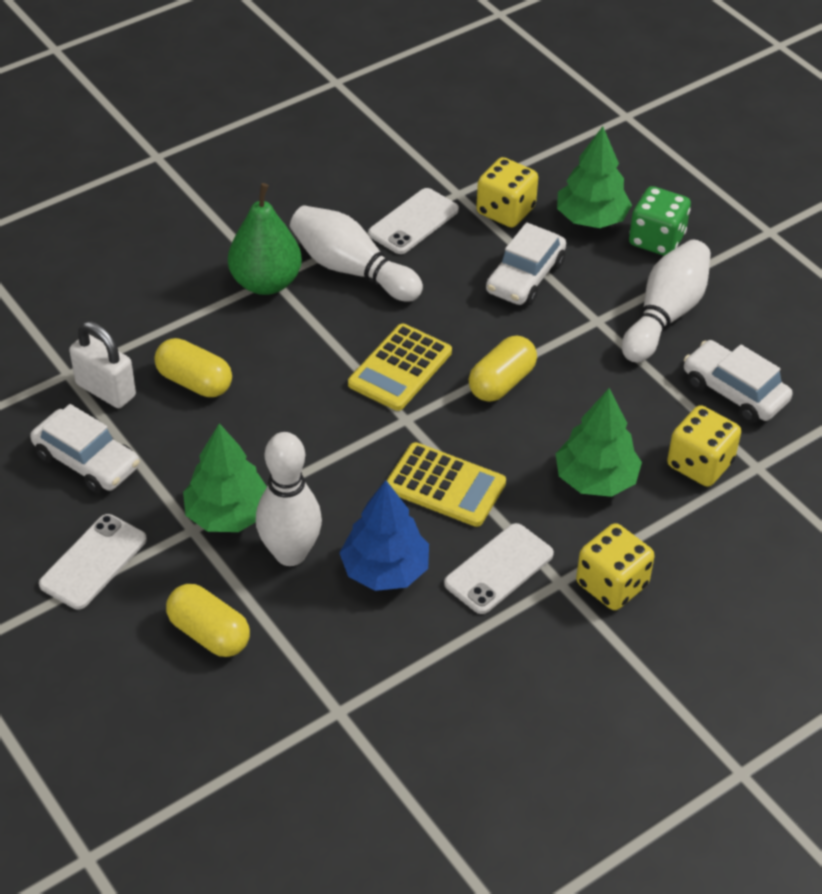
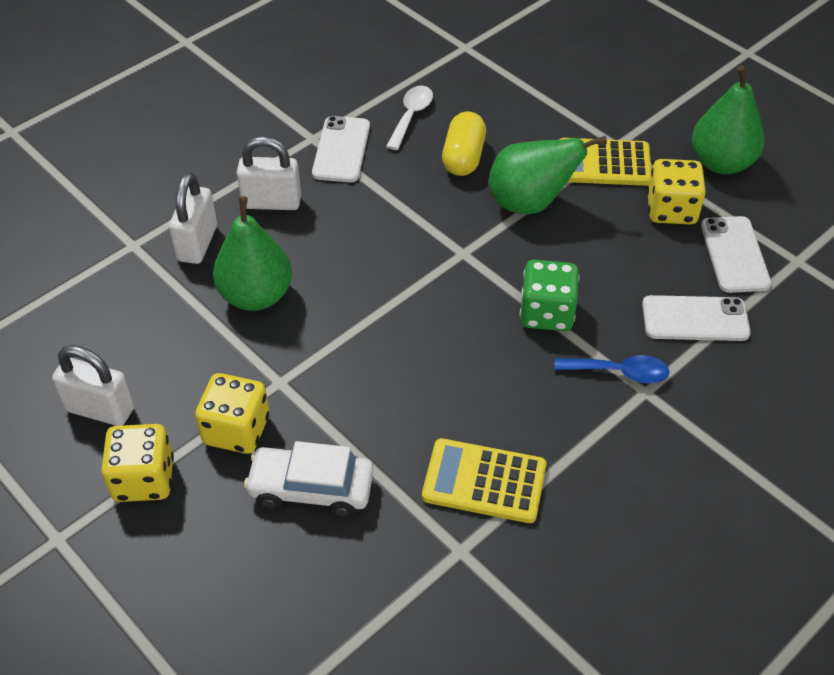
blue spoon: 0 -> 1
blue tree: 1 -> 0
green pear: 1 -> 3
green tree: 3 -> 0
white bowling pin: 3 -> 0
white car: 3 -> 1
white padlock: 1 -> 3
white spoon: 0 -> 1
yellow capsule: 3 -> 1

